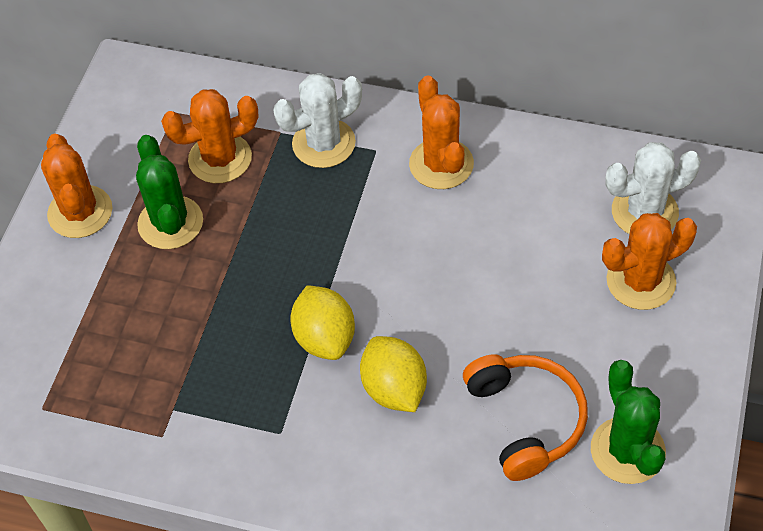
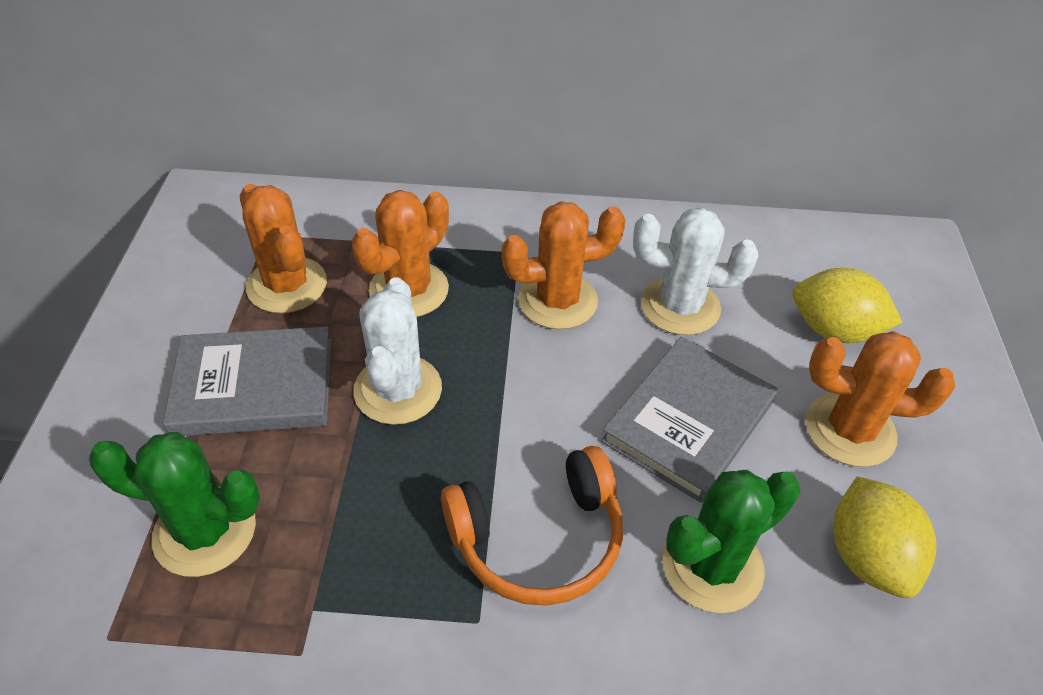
grey book: 0 -> 2

